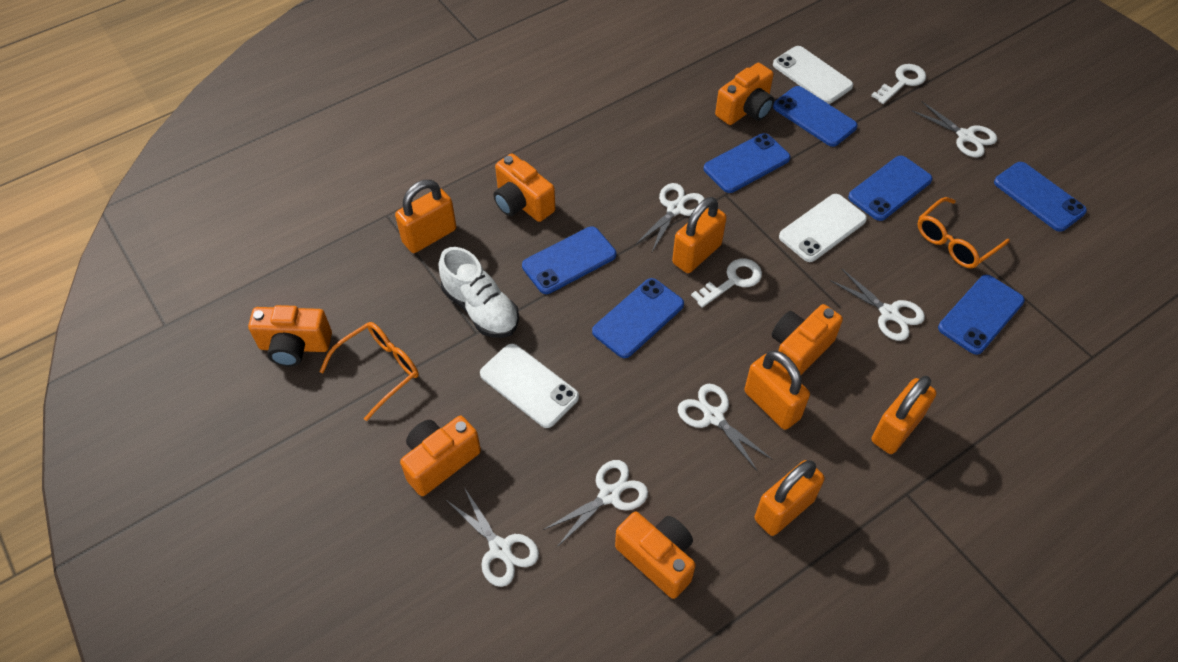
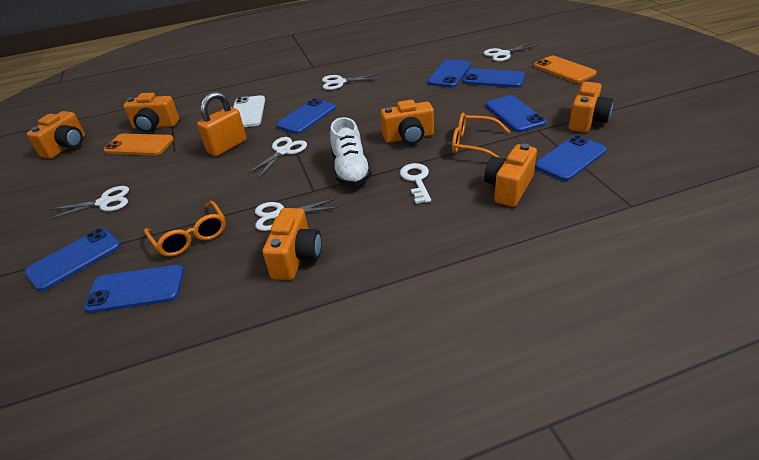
orange padlock: 5 -> 1
orange phone: 0 -> 2
white key: 2 -> 1
white phone: 3 -> 1
white scissors: 6 -> 5

